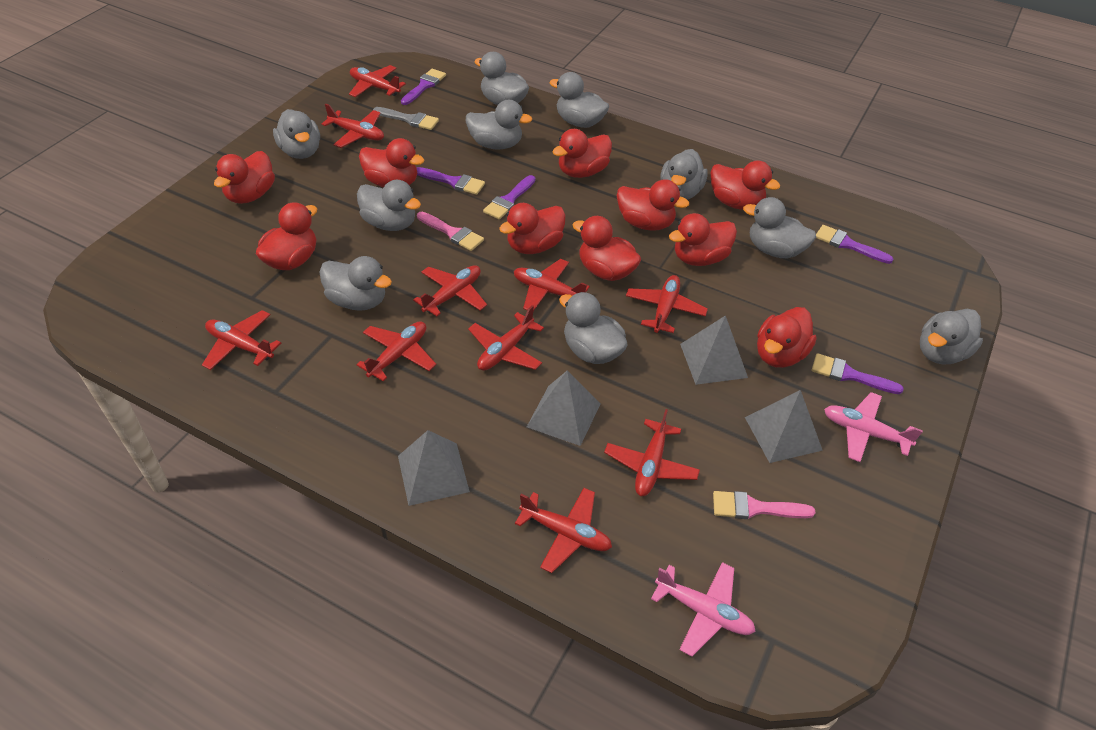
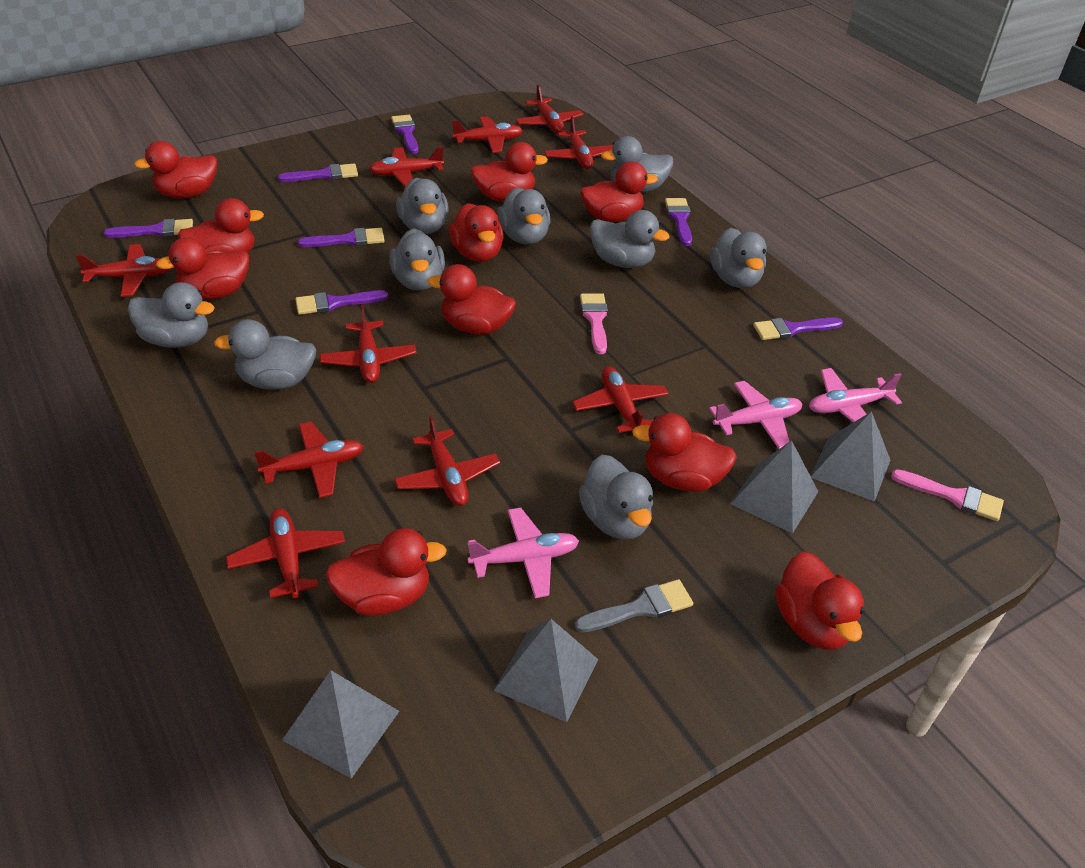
grey duck: 10 -> 9
pink plane: 2 -> 3
purple brush: 5 -> 7

